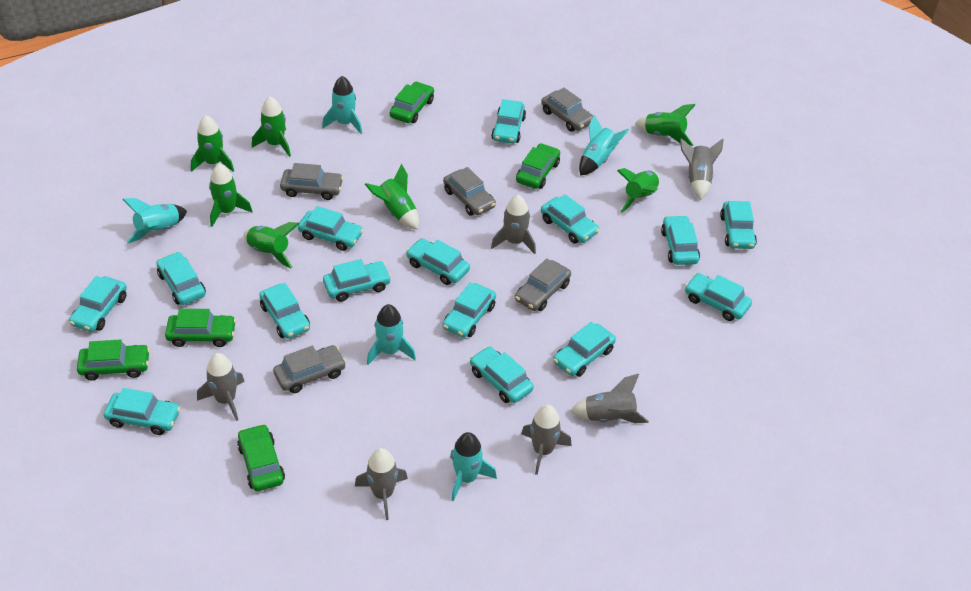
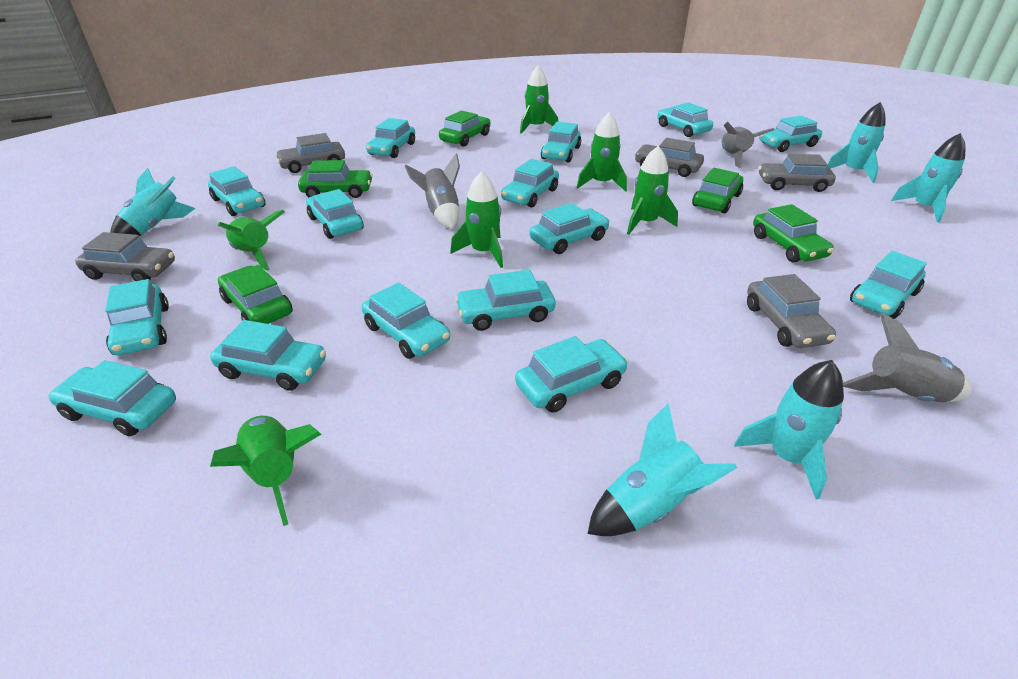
green rocket: 7 -> 6
grey rocket: 6 -> 3

